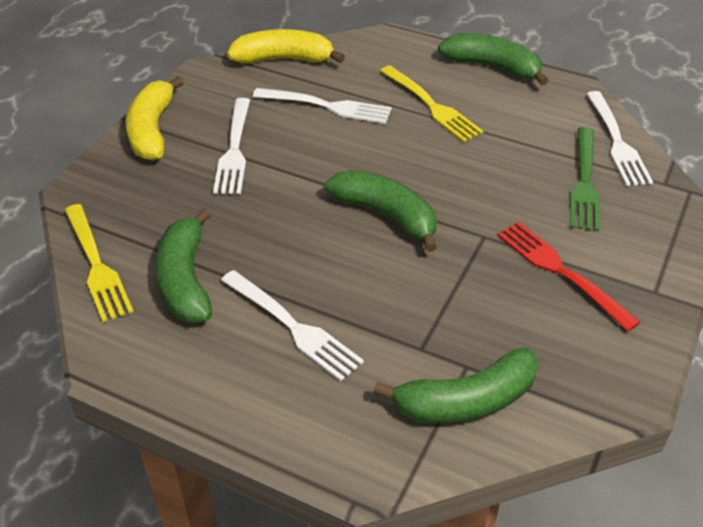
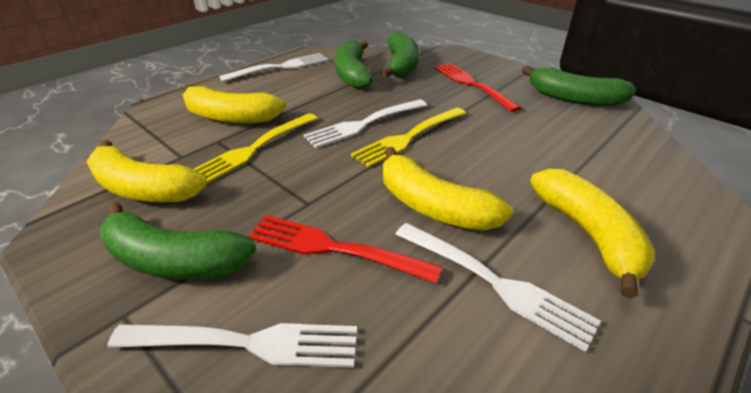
green fork: 1 -> 0
red fork: 1 -> 2
yellow banana: 2 -> 4

